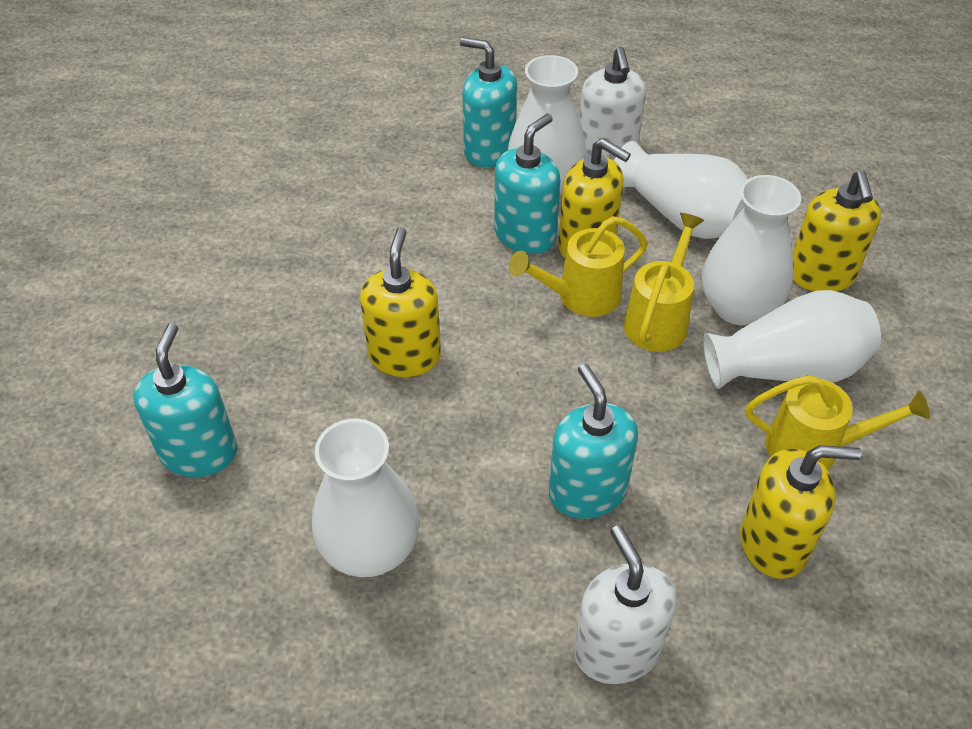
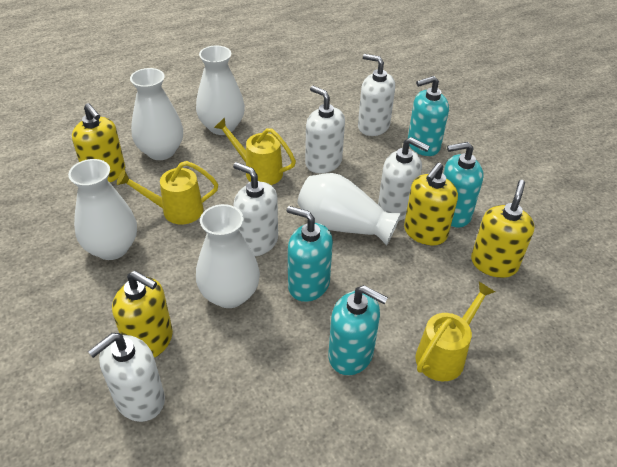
white soap dispenser: 2 -> 5

